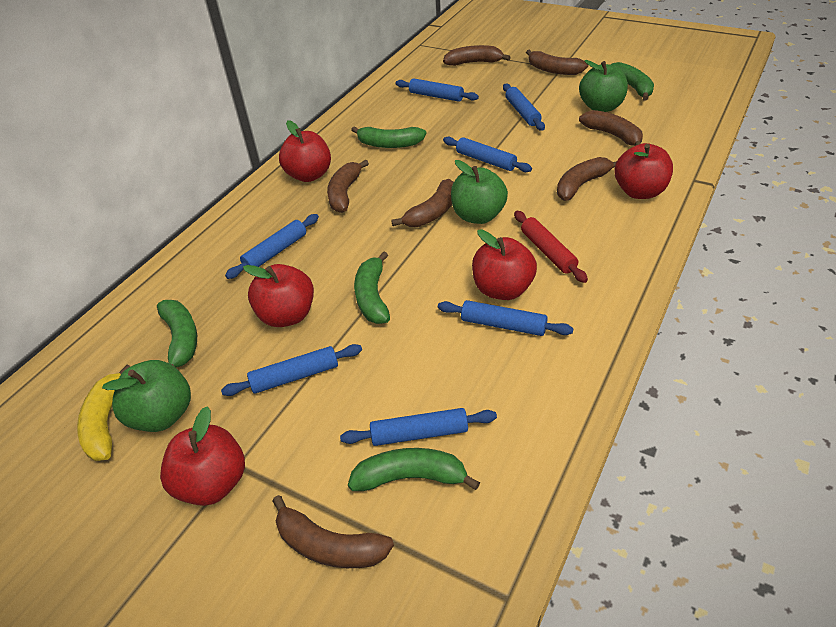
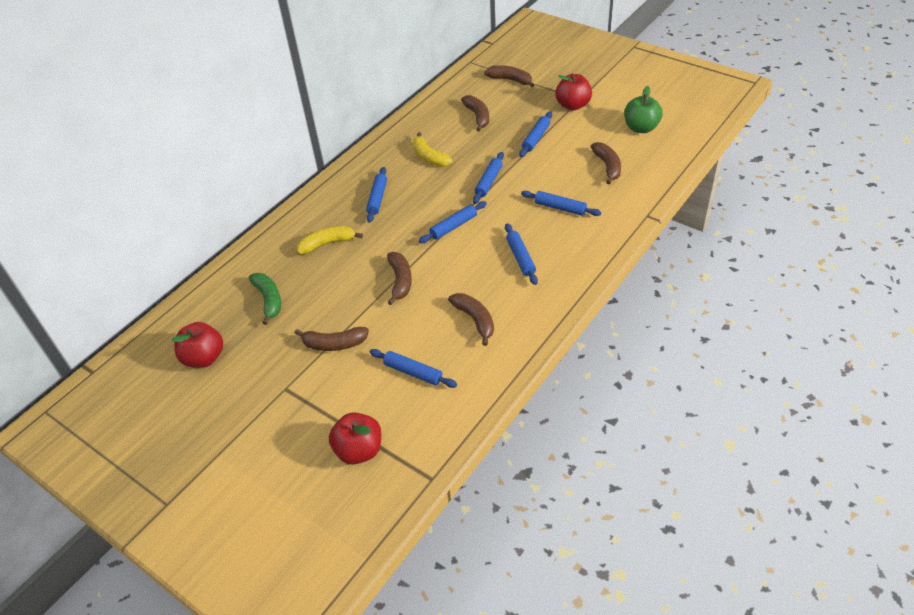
brown banana: 7 -> 6
green apple: 3 -> 1
green banana: 5 -> 1
red apple: 5 -> 3
red rolling pin: 1 -> 0
yellow banana: 1 -> 2

